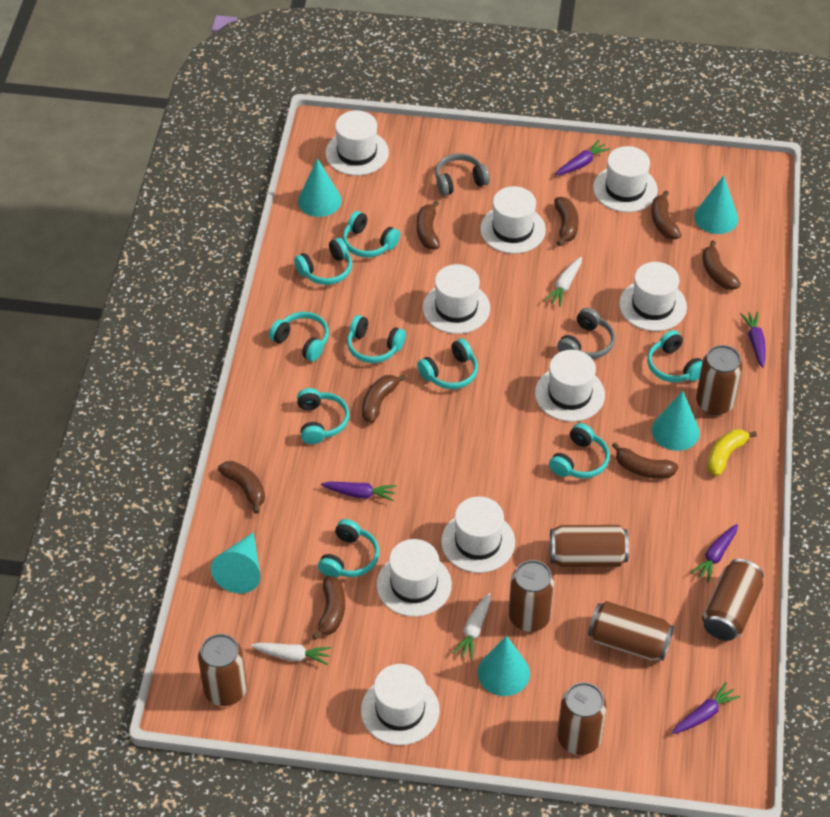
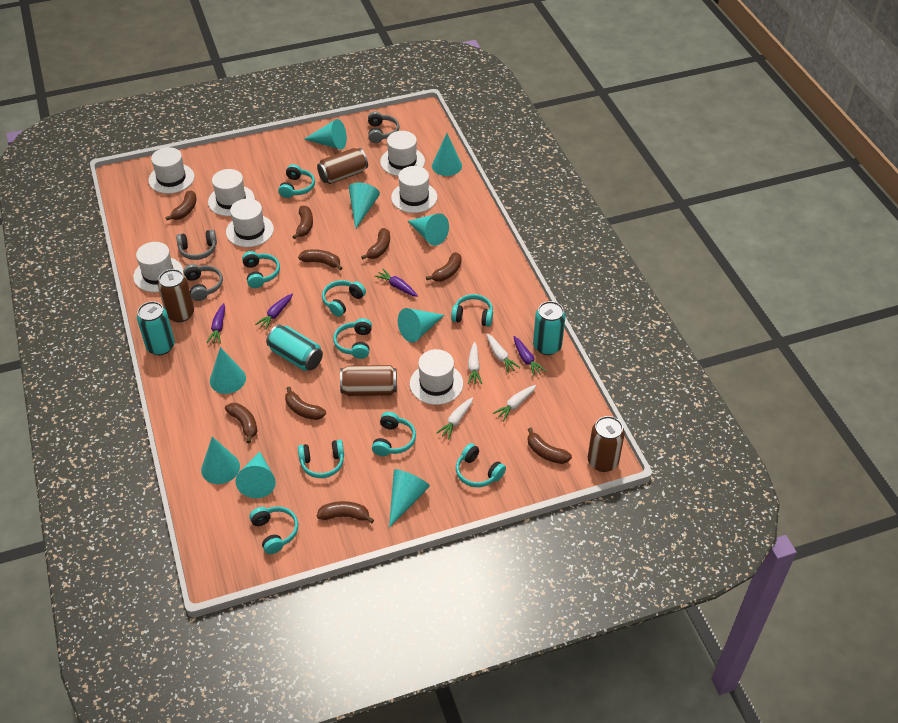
brown banana: 8 -> 9
brown can: 7 -> 4
grey headphones: 2 -> 3
purple carrot: 5 -> 4
turquoise can: 0 -> 3
turquoise cone: 5 -> 9
white carrot: 3 -> 4
white hat: 9 -> 7
yellow banana: 1 -> 0

